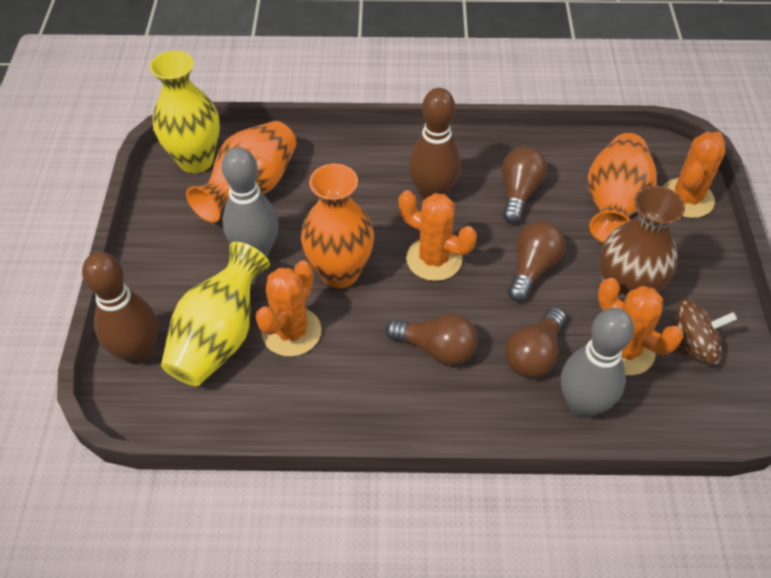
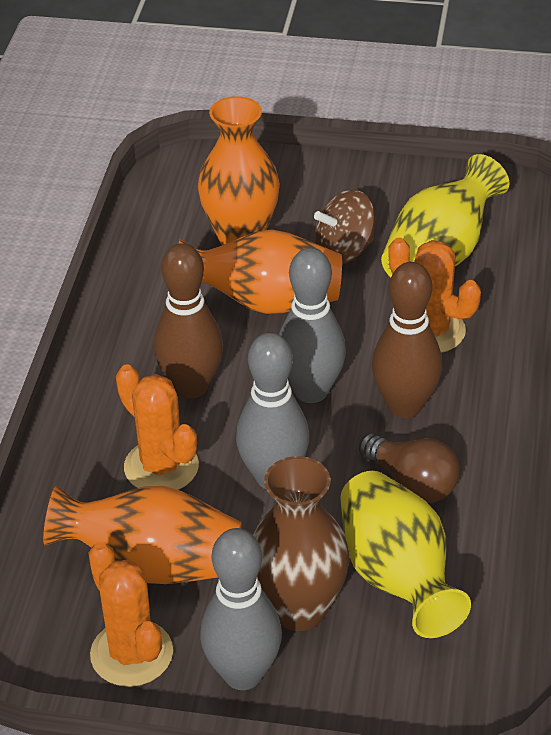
brown light bulb: 4 -> 1
grey bowling pin: 2 -> 3
orange cactus: 4 -> 3

